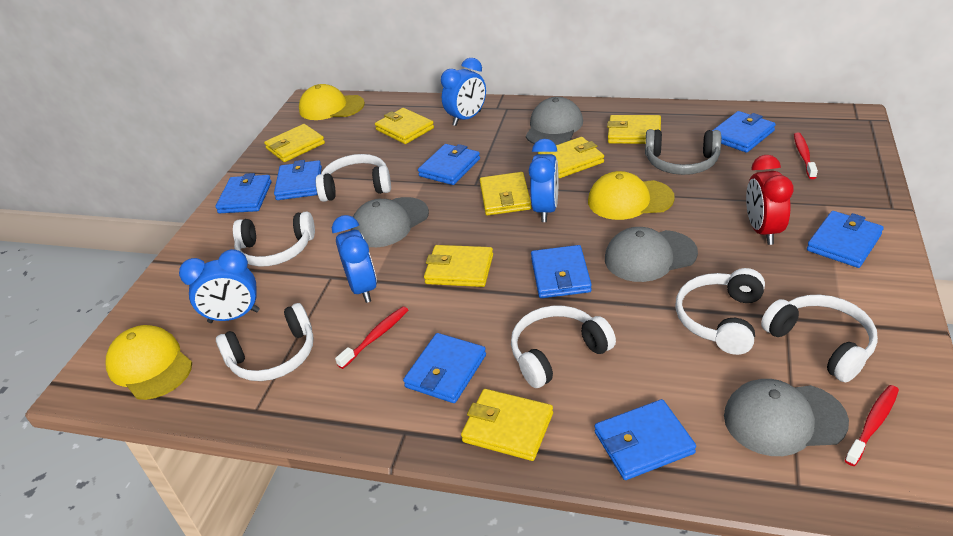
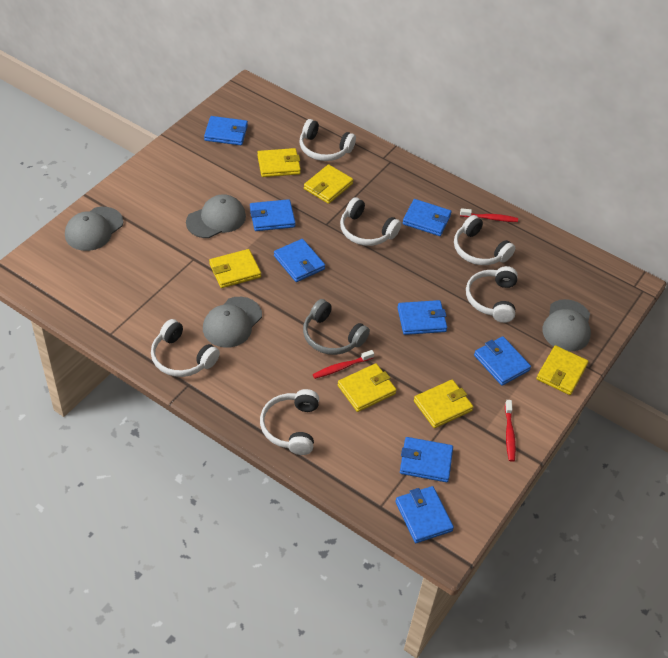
blue clock: 4 -> 0
red clock: 1 -> 0
yellow cap: 3 -> 0
yellow wallet: 7 -> 6

